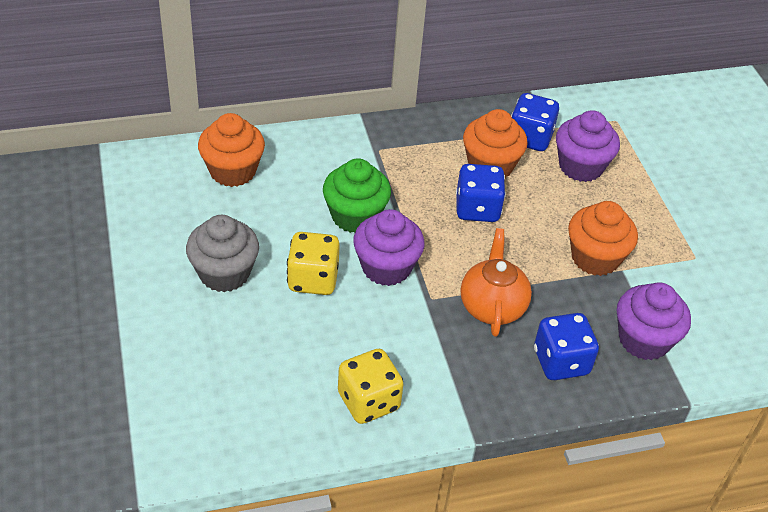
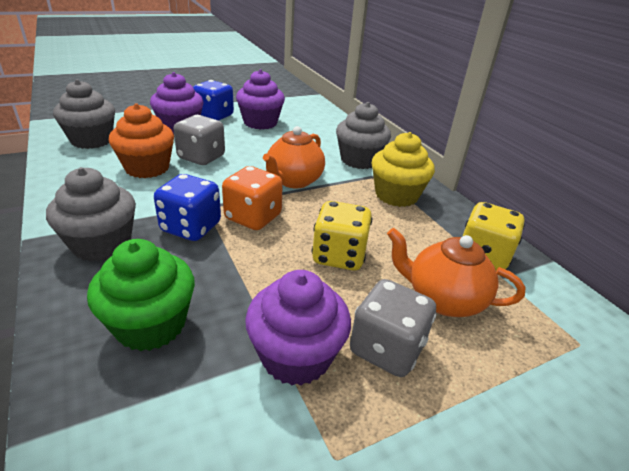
blue dice: 3 -> 2
grey cupcake: 1 -> 3
grey dice: 0 -> 2
orange cupcake: 3 -> 1
orange dice: 0 -> 1
orange teapot: 1 -> 2
yellow cupcake: 0 -> 1

